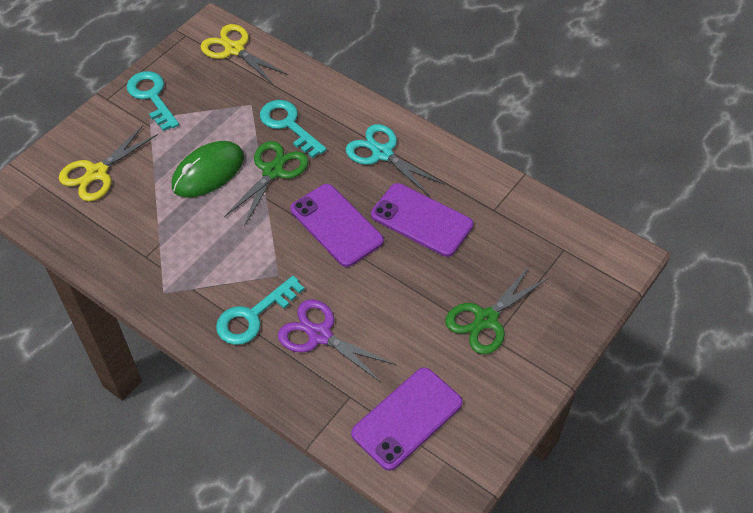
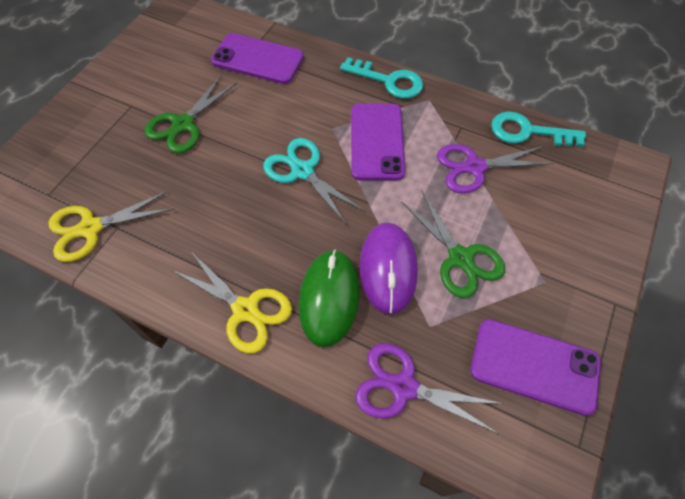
purple mouse: 0 -> 1
purple scissors: 1 -> 2
turquoise key: 3 -> 2

